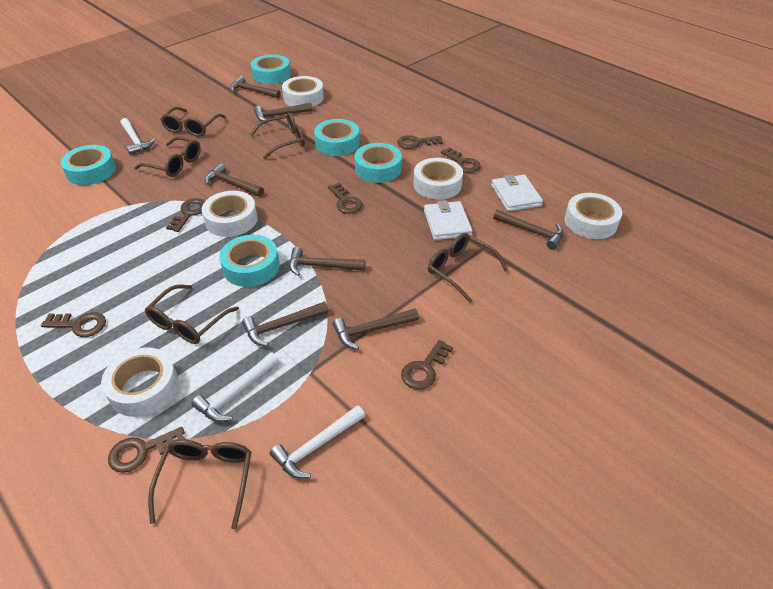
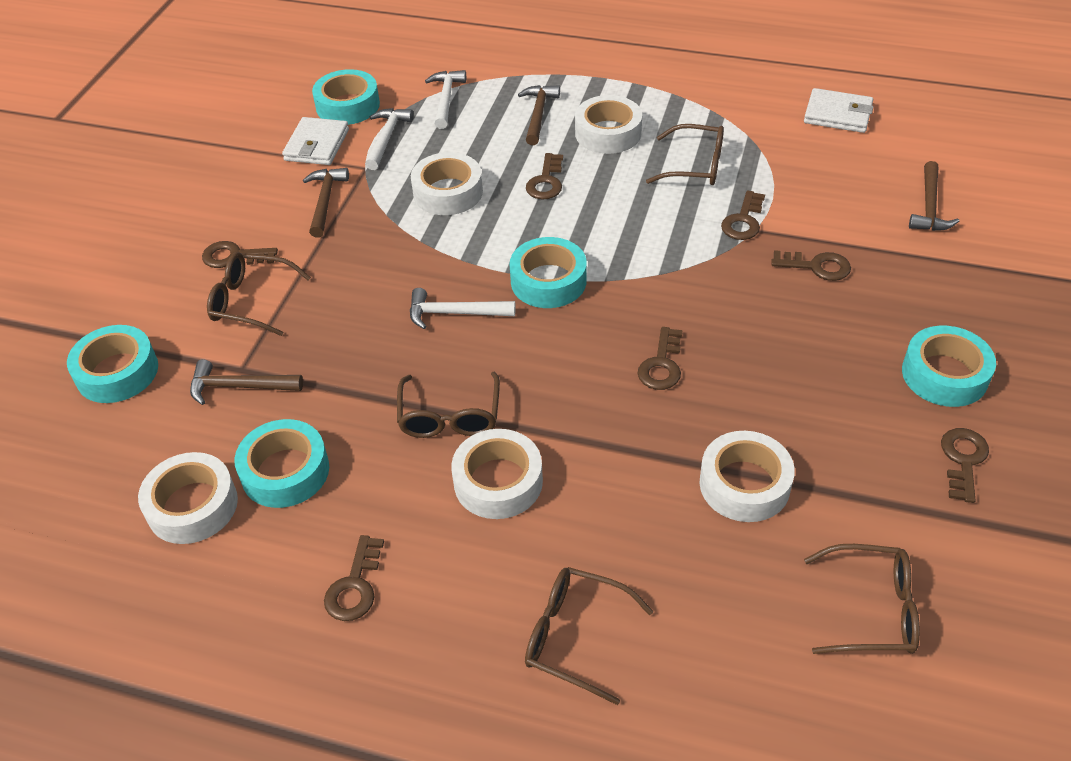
brown glasses: 6 -> 5
brown hammer: 7 -> 4

